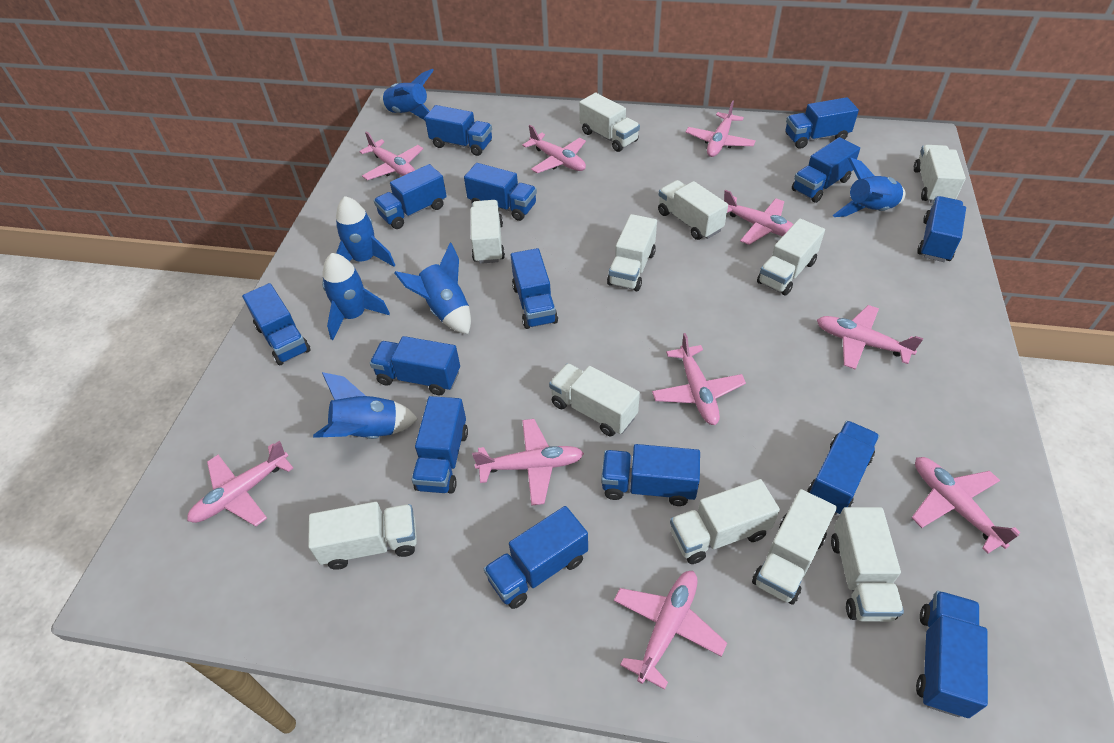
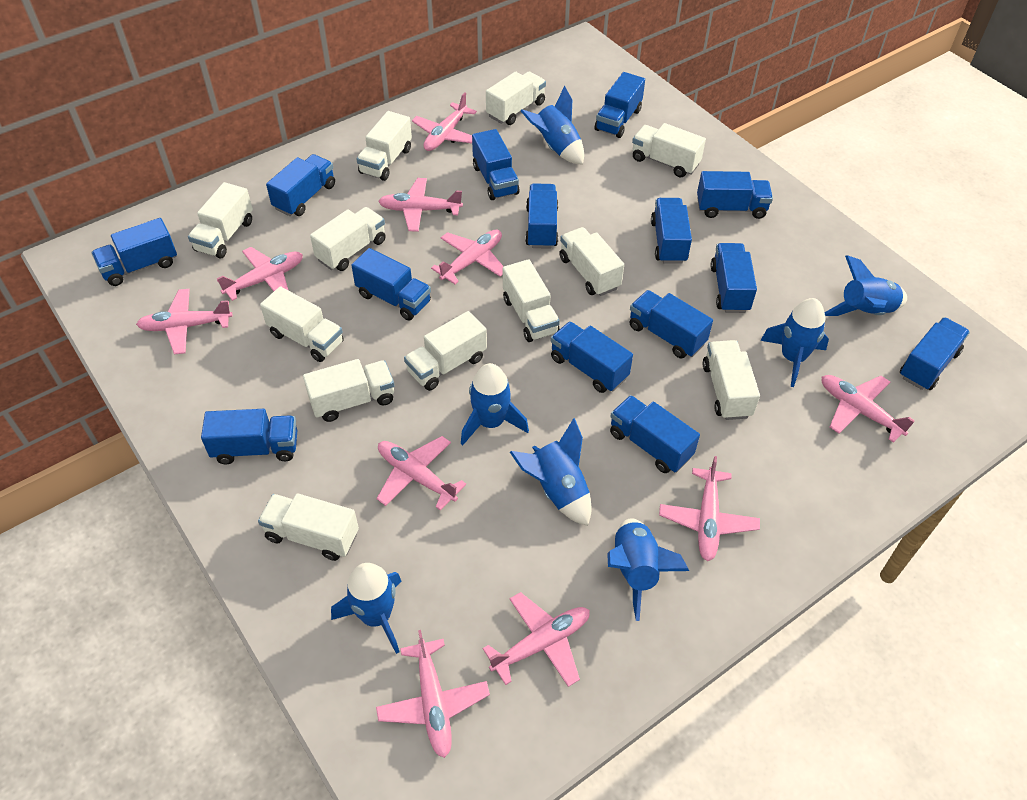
blue rocket: 6 -> 7
white truck: 11 -> 12

